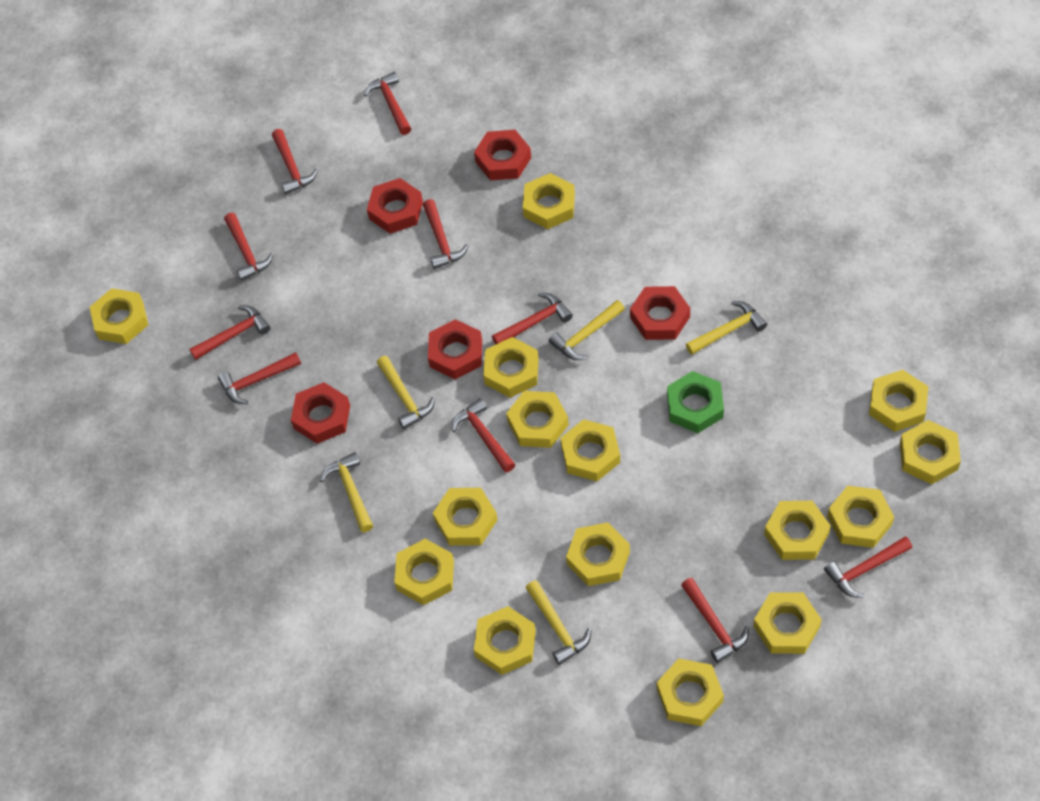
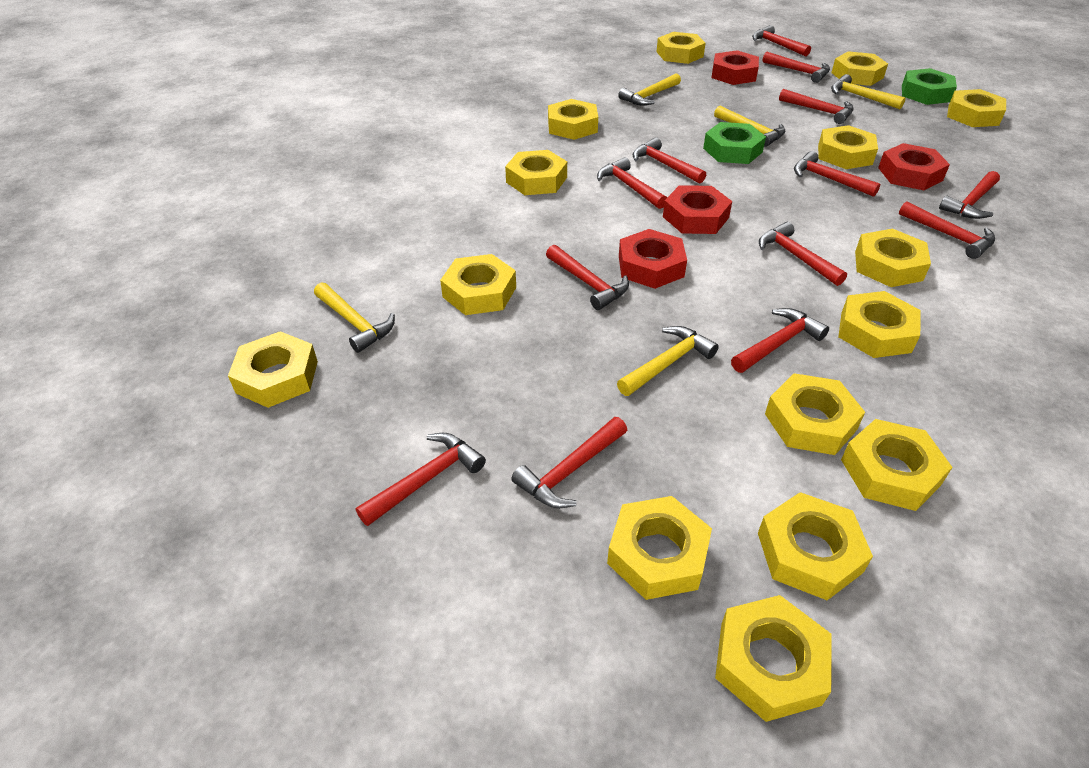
green nut: 1 -> 2
red hammer: 10 -> 13
red nut: 5 -> 4

